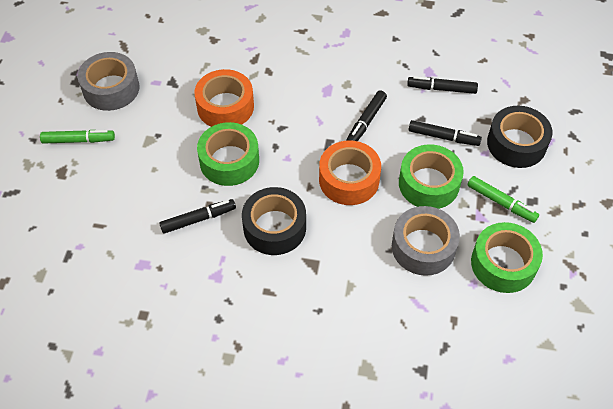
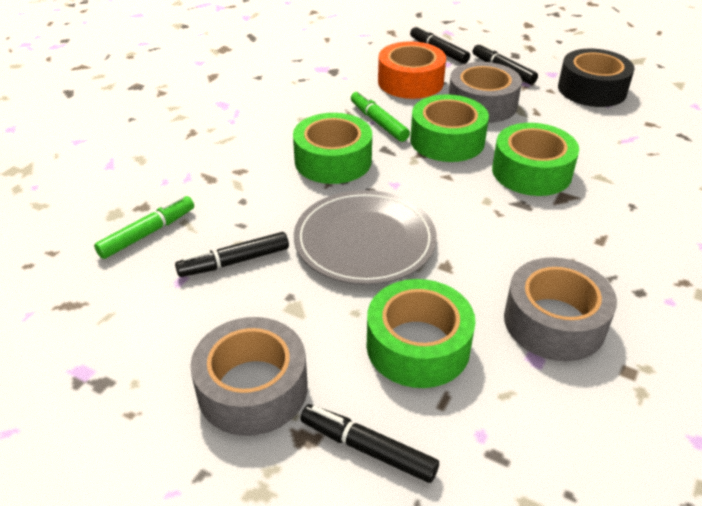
black tape: 2 -> 1
green tape: 3 -> 4
grey plate: 0 -> 1
grey tape: 2 -> 3
orange tape: 2 -> 1

